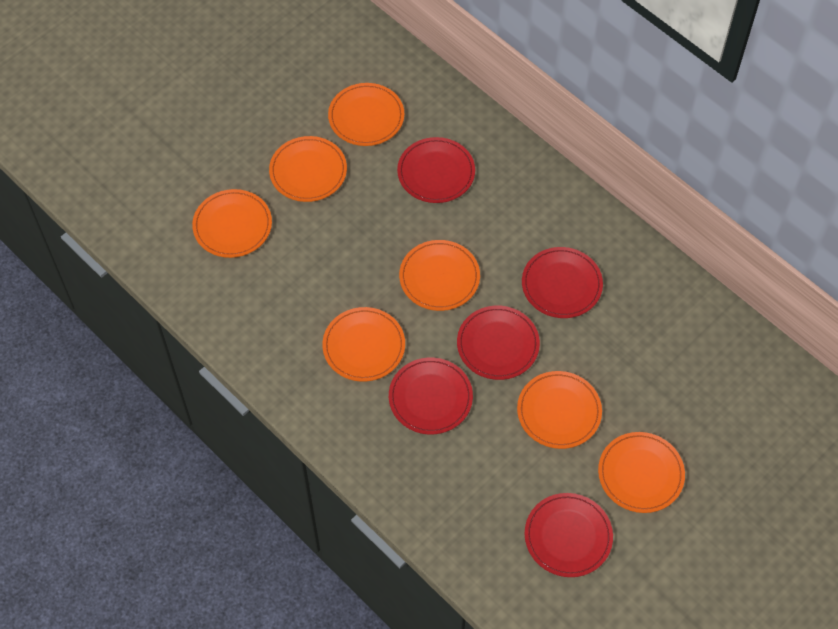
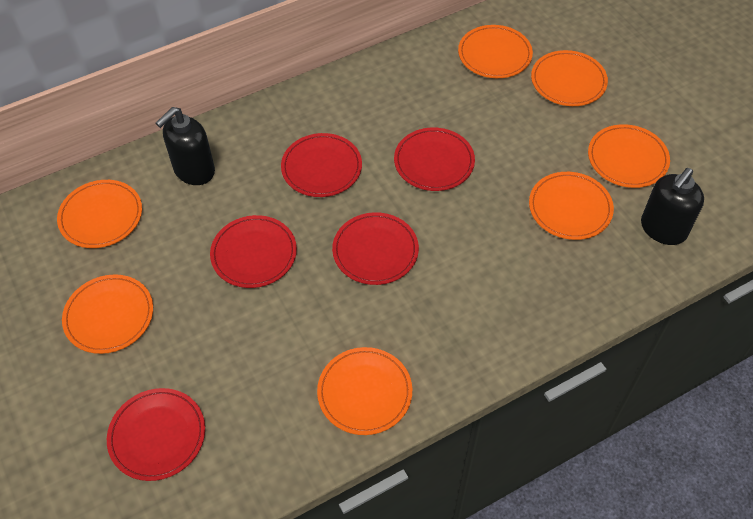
black soap dispenser: 0 -> 2

